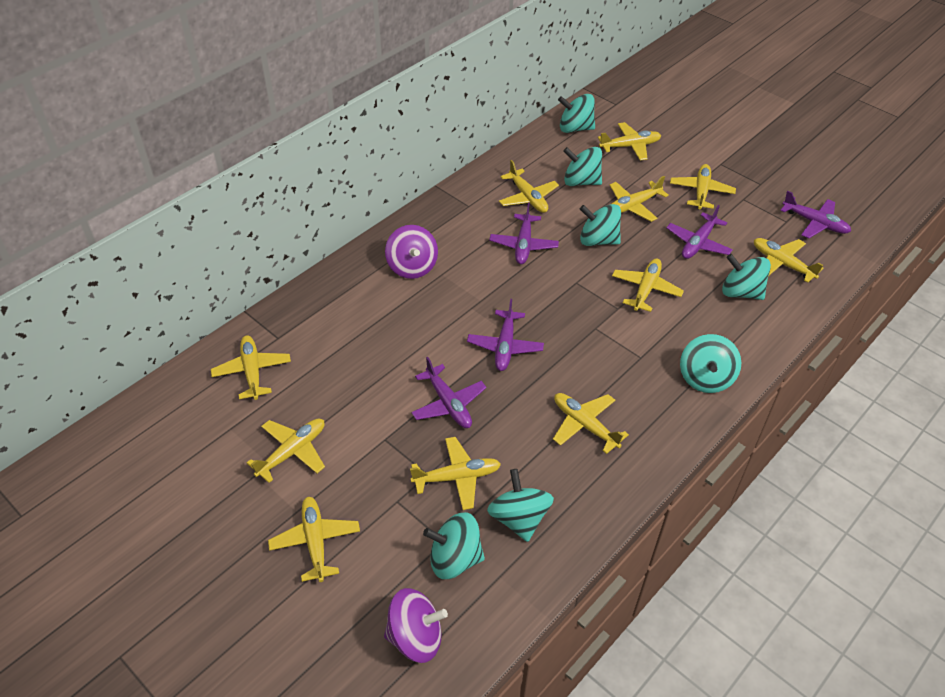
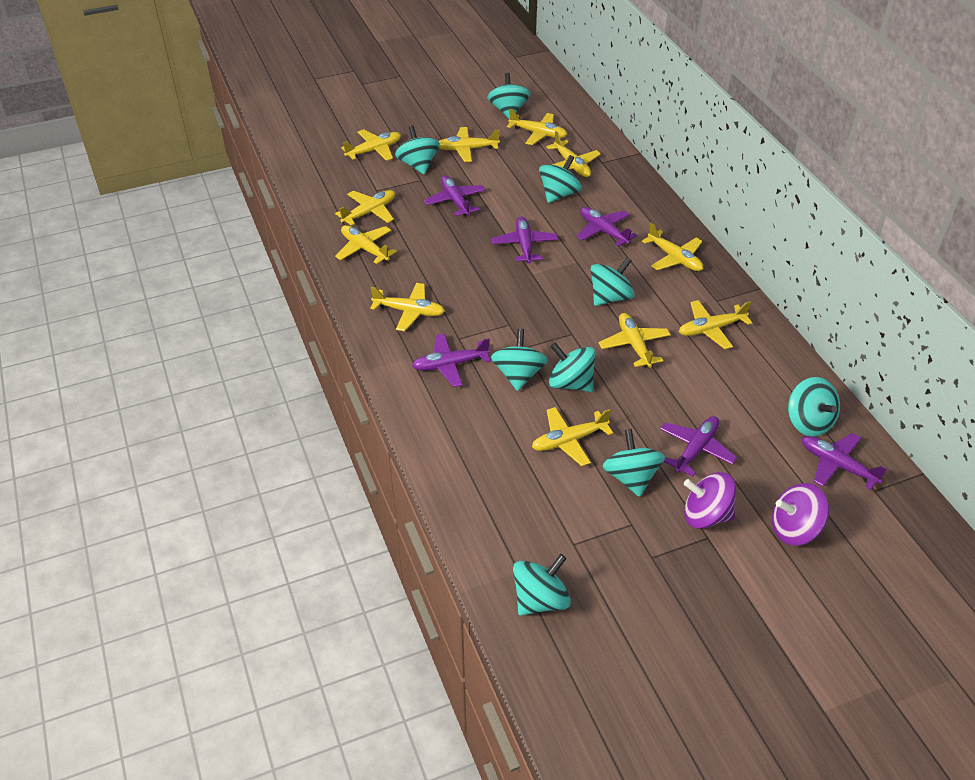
purple plane: 5 -> 6
turquoise spinning top: 7 -> 9

